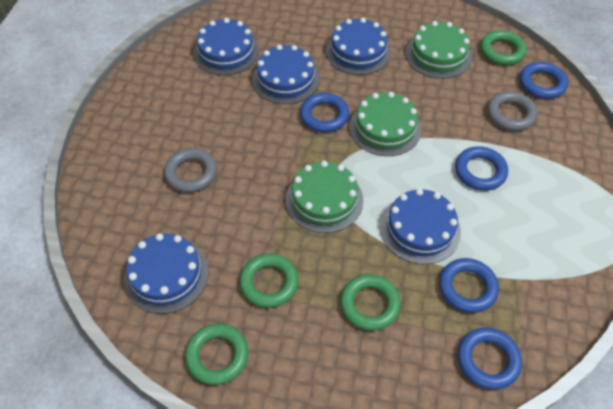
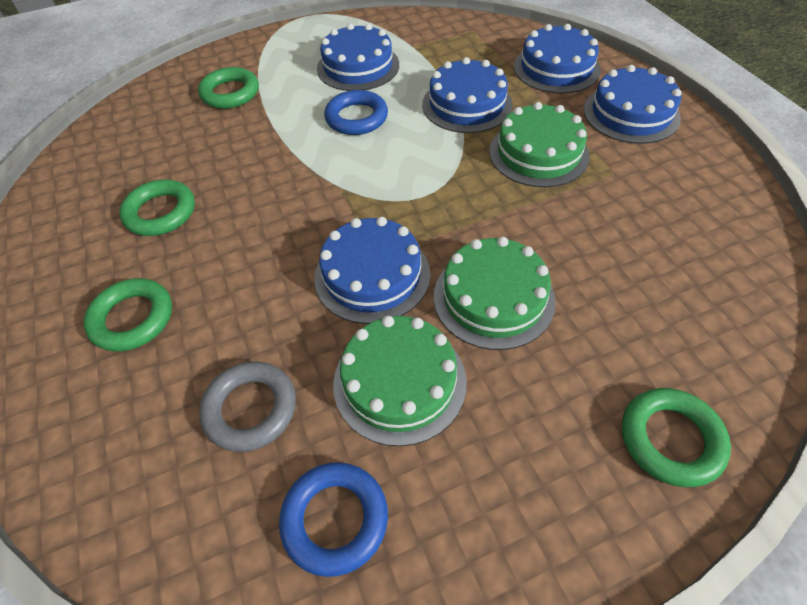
blue ring: 5 -> 2
grey ring: 2 -> 1

